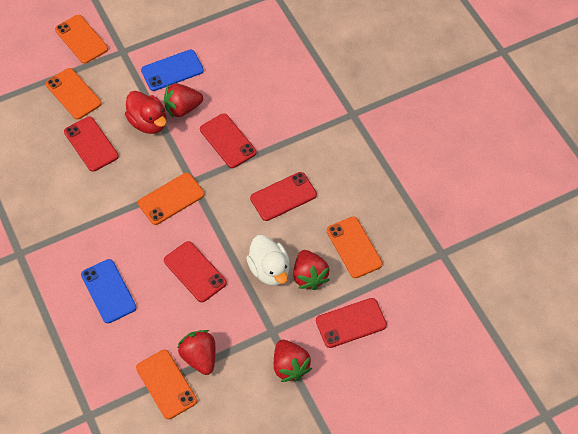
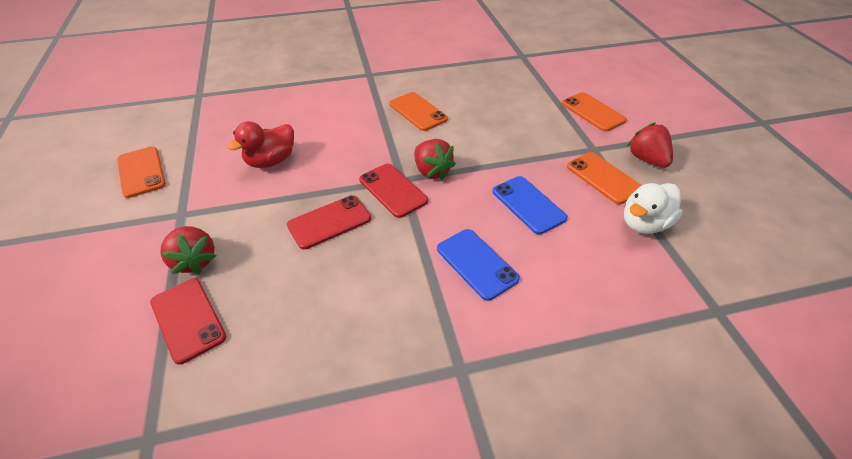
orange phone: 5 -> 4
red phone: 5 -> 3
red strawberry: 4 -> 3

